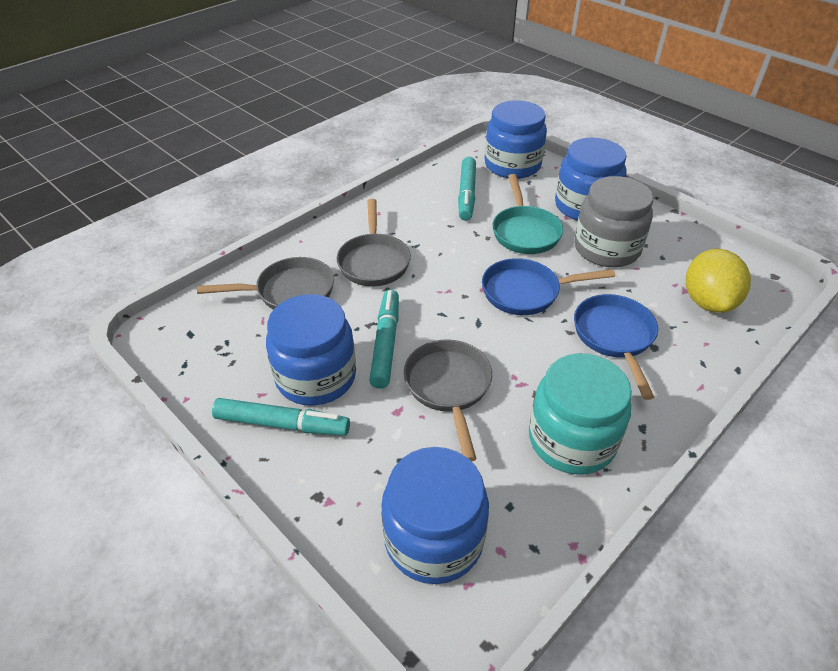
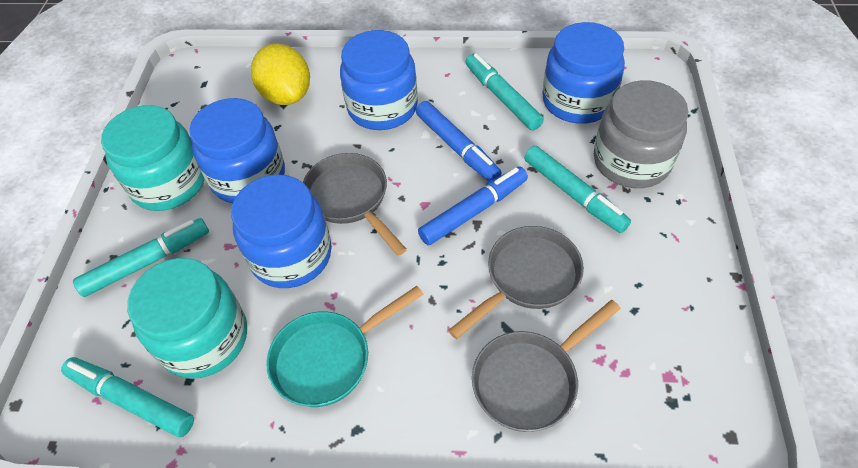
blue marker: 0 -> 2
blue pan: 2 -> 0
turquoise jar: 1 -> 2
turquoise marker: 3 -> 4

